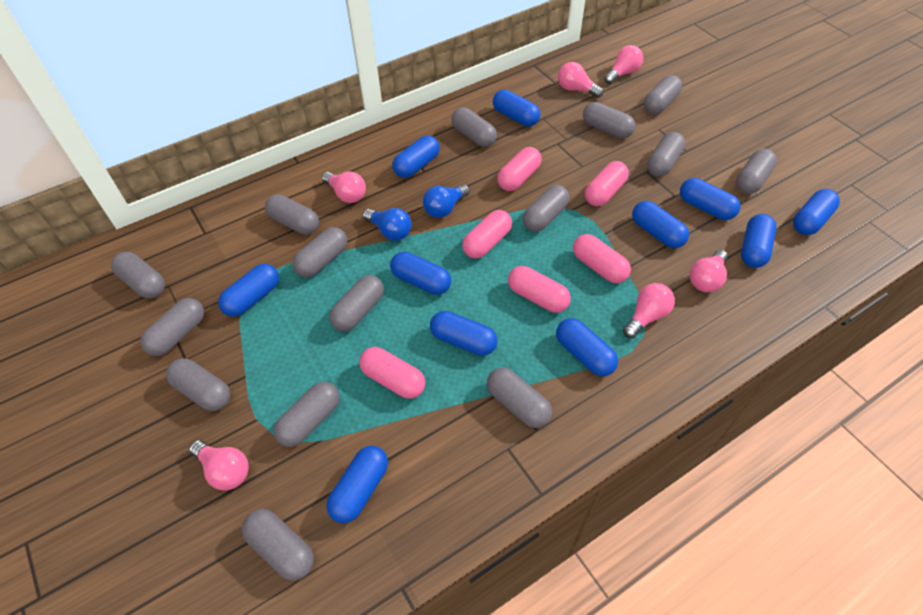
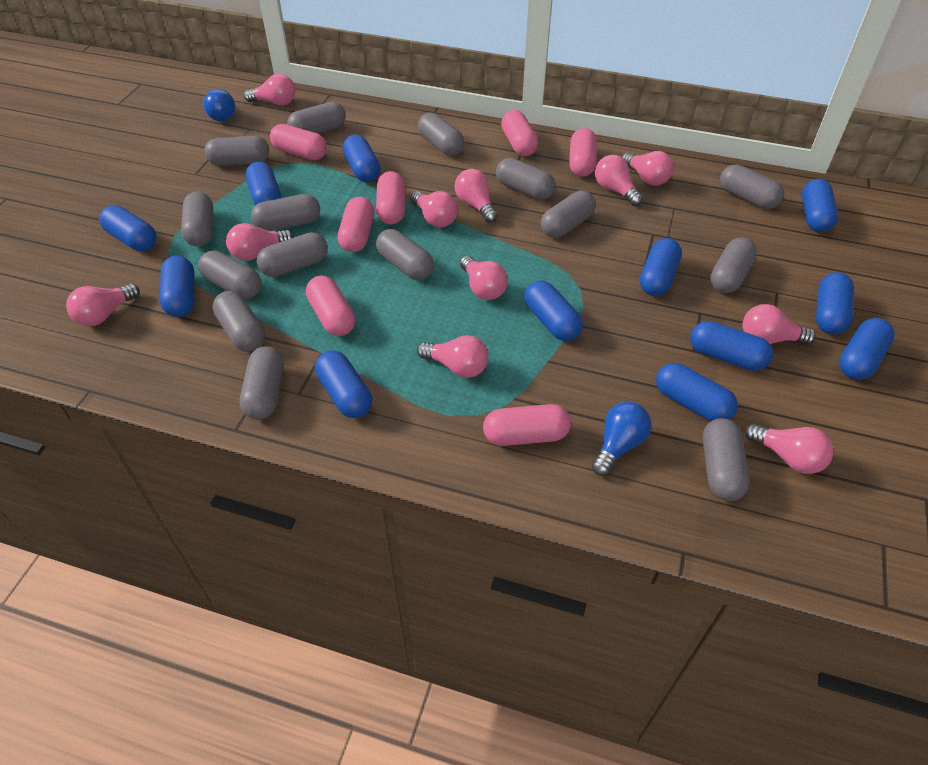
blue capsule: 11 -> 12
pink capsule: 6 -> 7
pink light bulb: 6 -> 11

